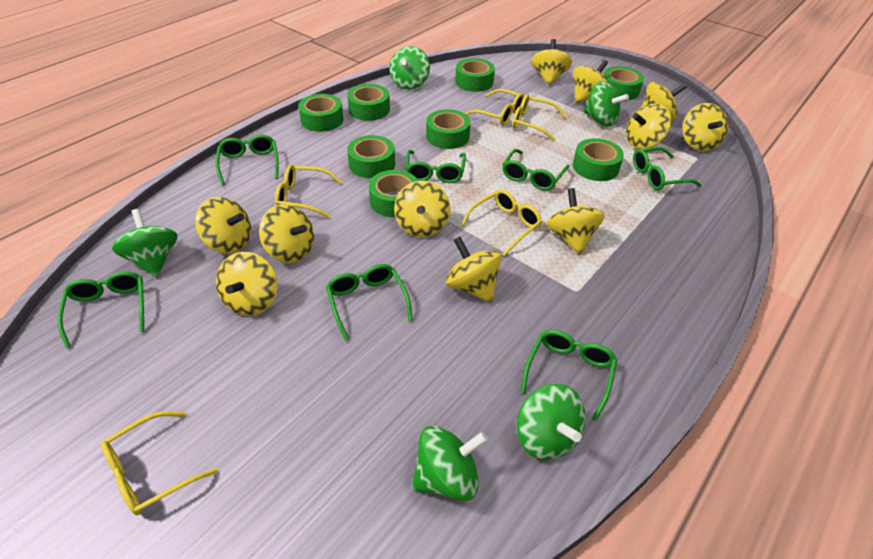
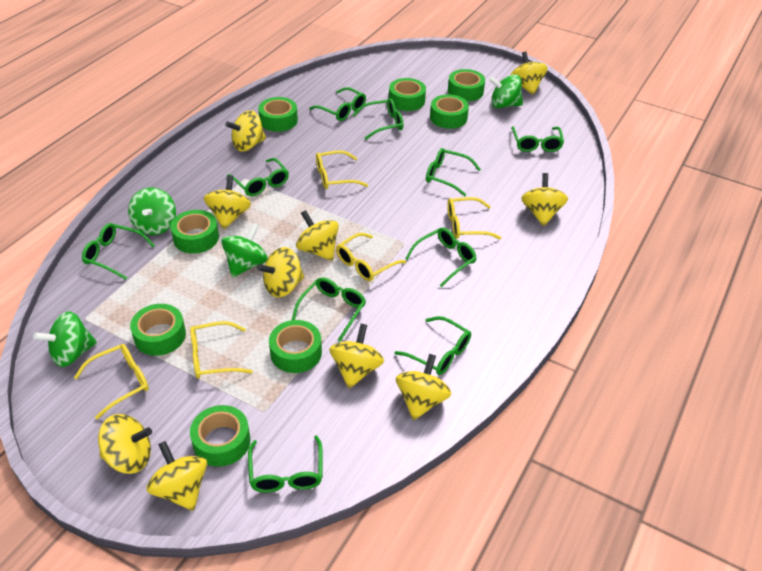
green glasses: 7 -> 10
green spinning top: 5 -> 4
yellow spinning top: 11 -> 10

